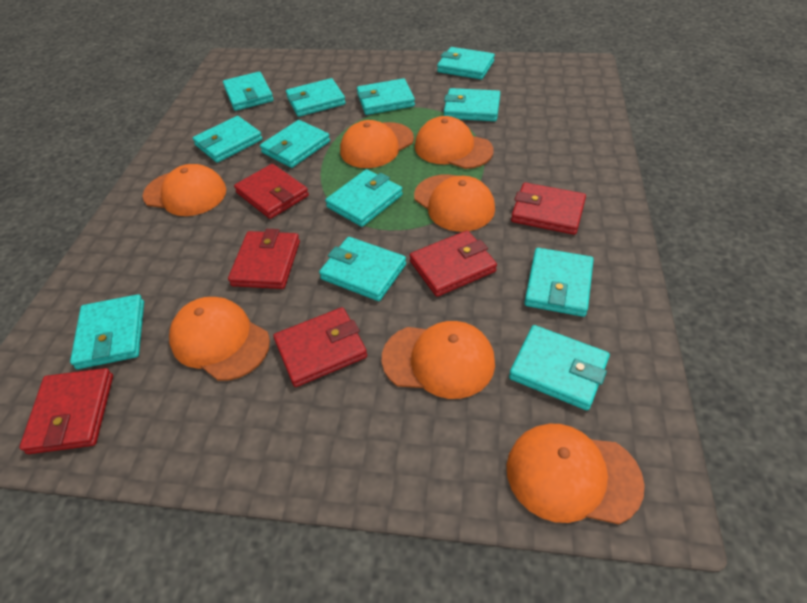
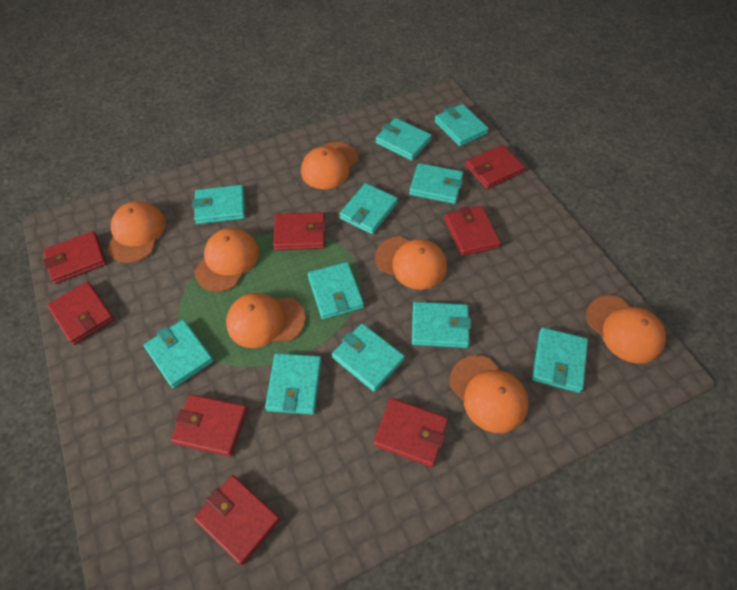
red wallet: 6 -> 8
turquoise wallet: 12 -> 11

